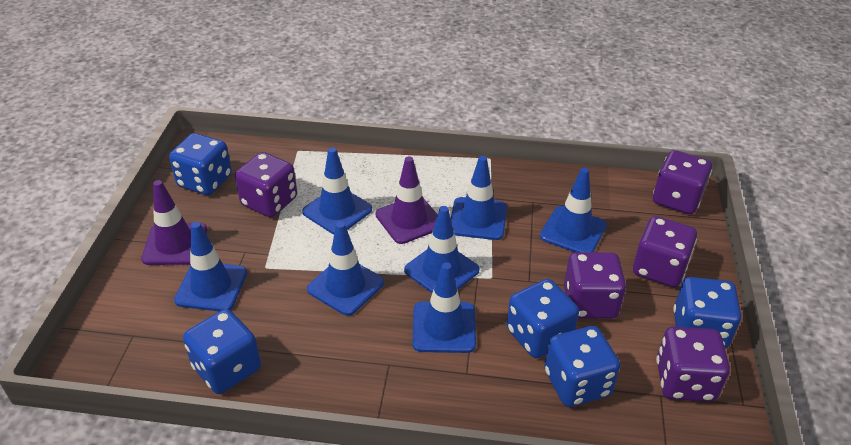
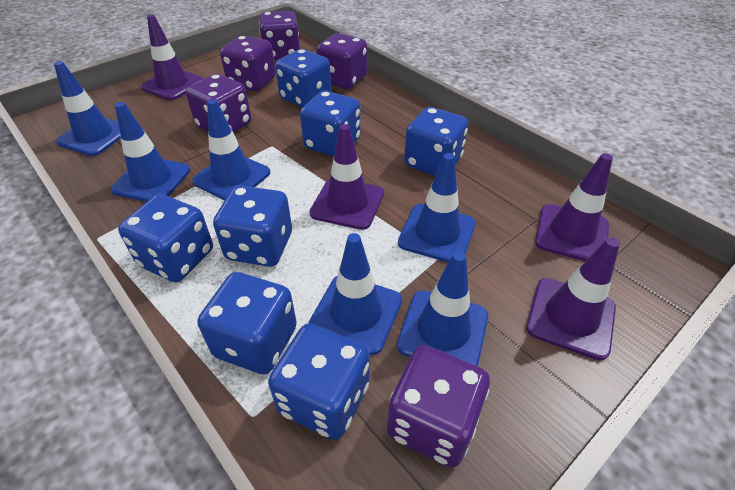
blue dice: 5 -> 7
blue traffic cone: 7 -> 6
purple traffic cone: 2 -> 4

